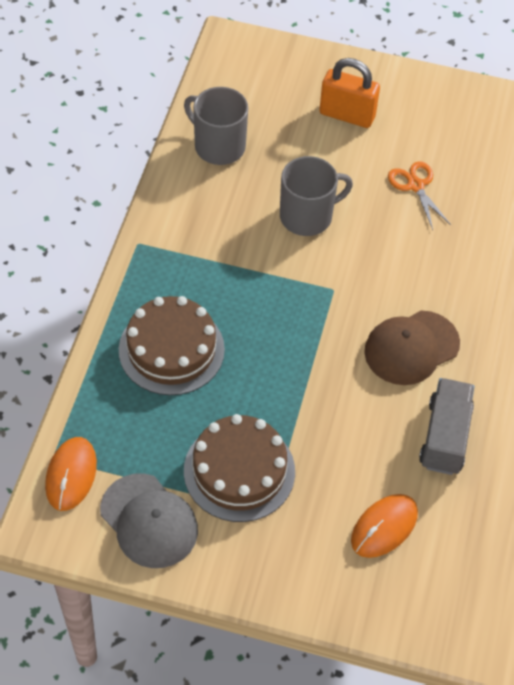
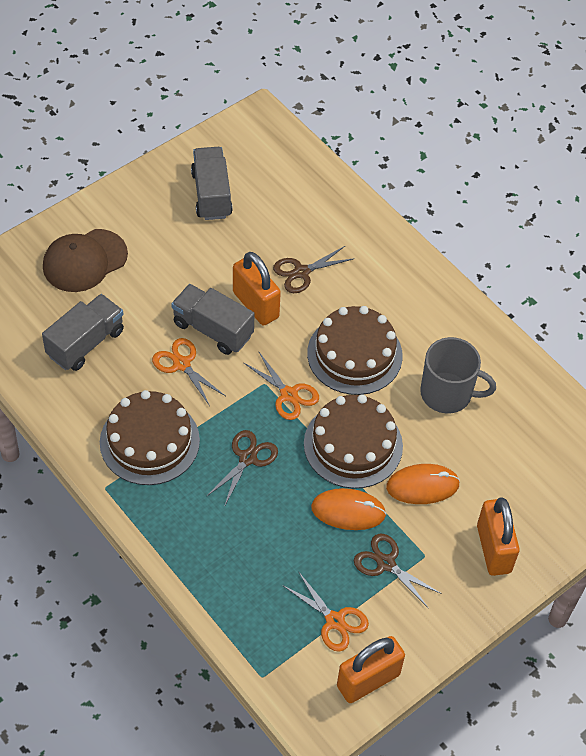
brown cake: 2 -> 3
brown scissors: 0 -> 3
grey cap: 1 -> 0
grey mug: 2 -> 1
grey truck: 1 -> 3
orange padlock: 1 -> 3
orange scissors: 1 -> 3

